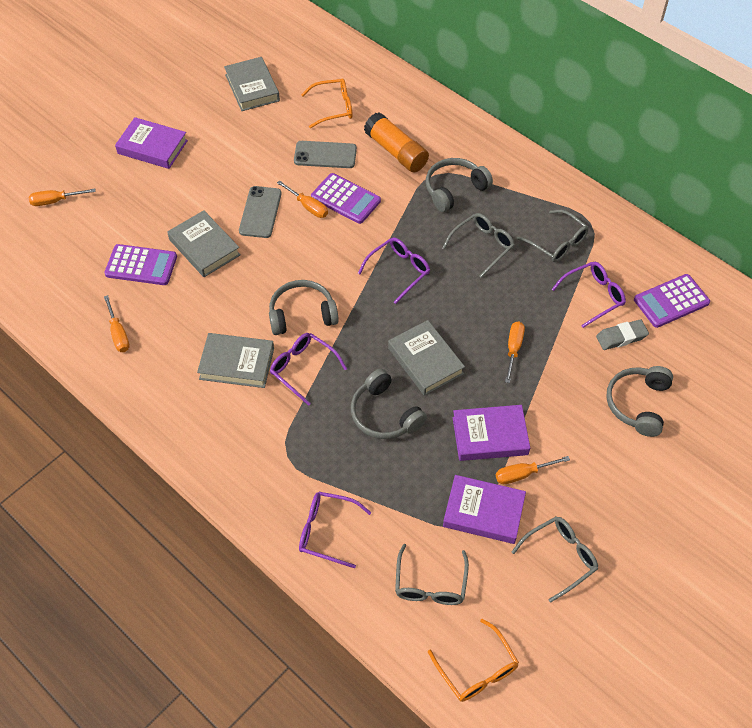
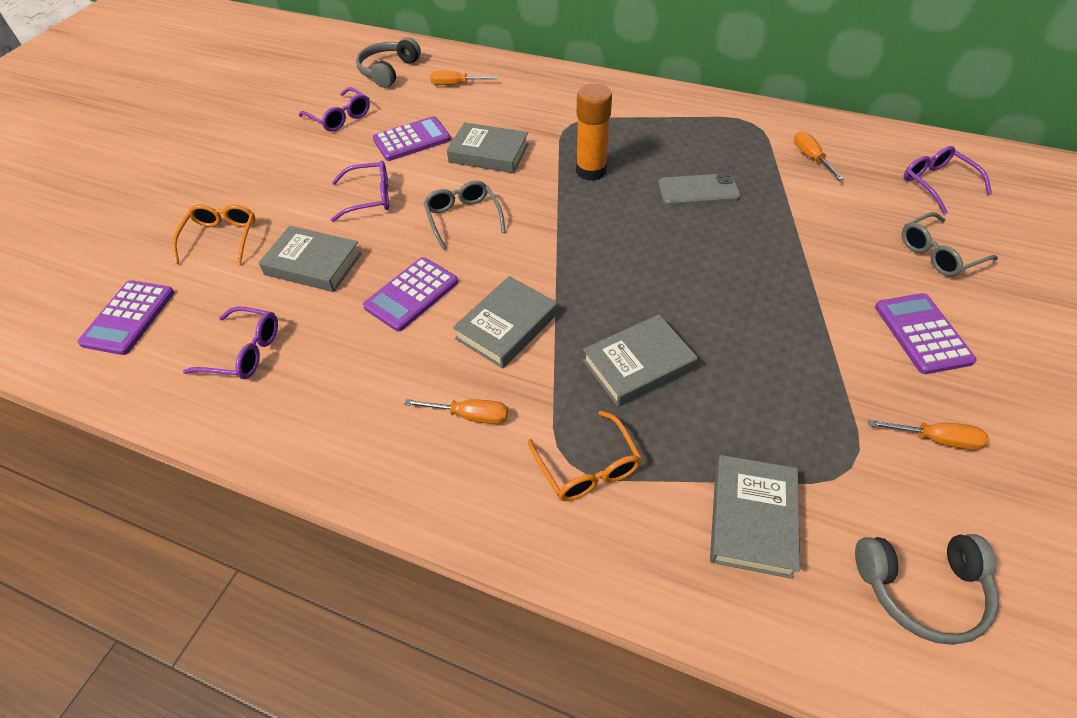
grey book: 4 -> 5
grey eraser: 1 -> 0
grey glasses: 4 -> 2
grey headphones: 4 -> 2
grey phone: 2 -> 1
orange screwdriver: 5 -> 4
purple book: 3 -> 0
purple calculator: 3 -> 4

